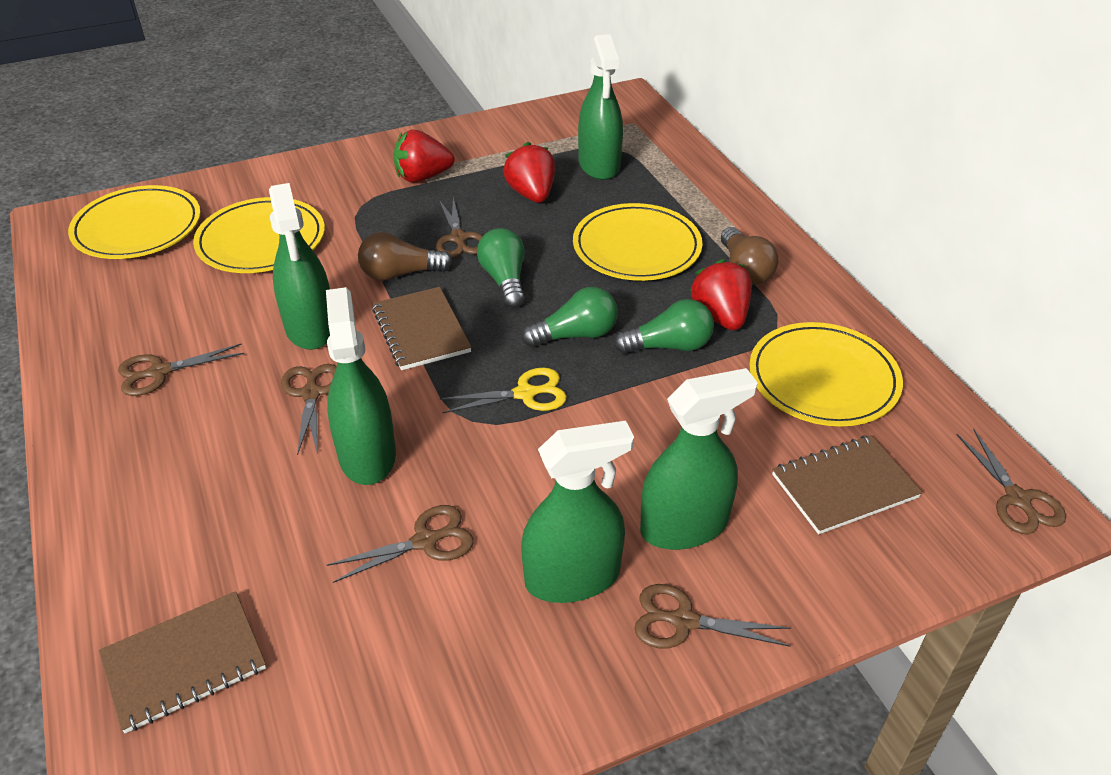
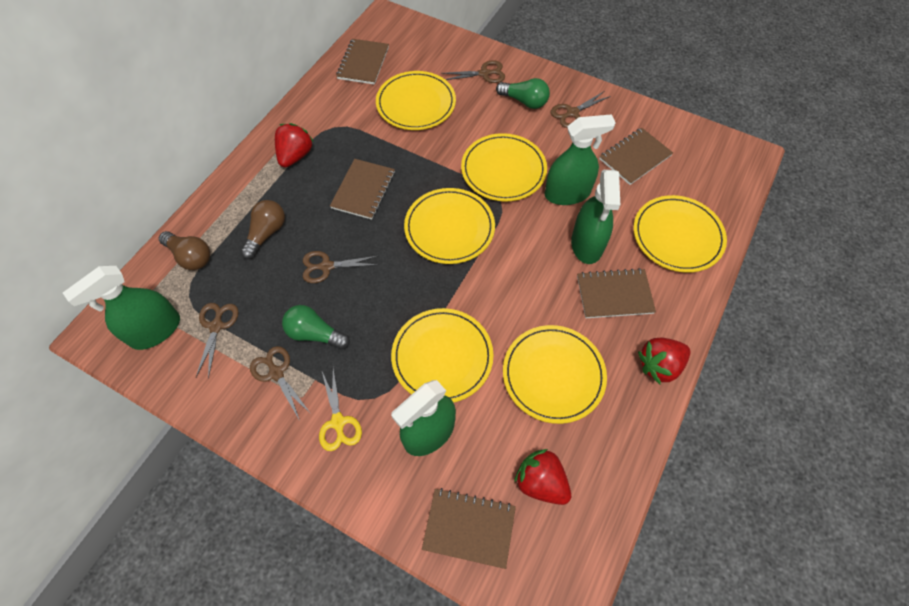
brown notebook: 3 -> 5
brown scissors: 6 -> 5
green light bulb: 3 -> 2
green spray bottle: 5 -> 4
yellow plate: 4 -> 6

